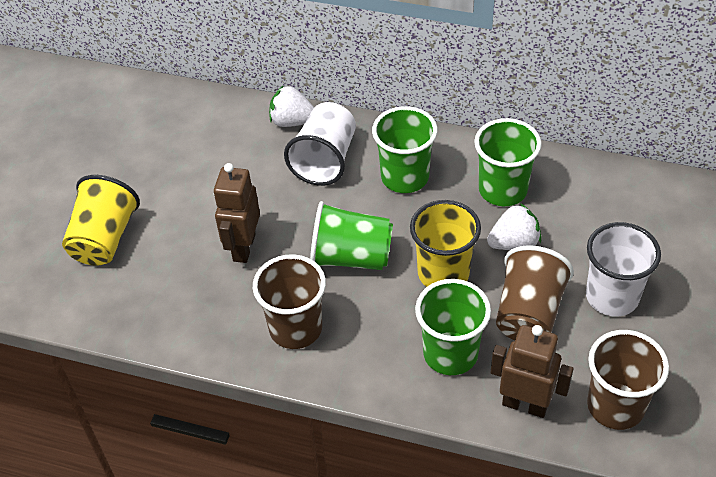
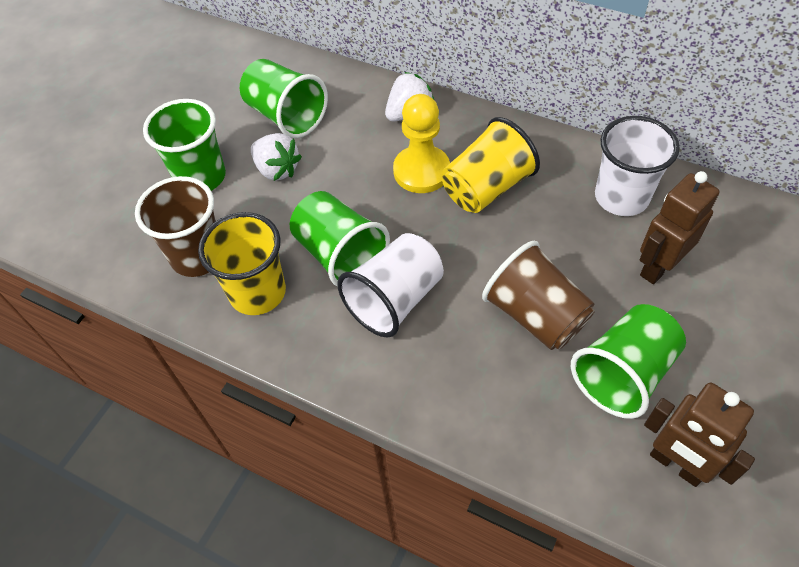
brown cup: 3 -> 2
yellow pawn: 0 -> 1

